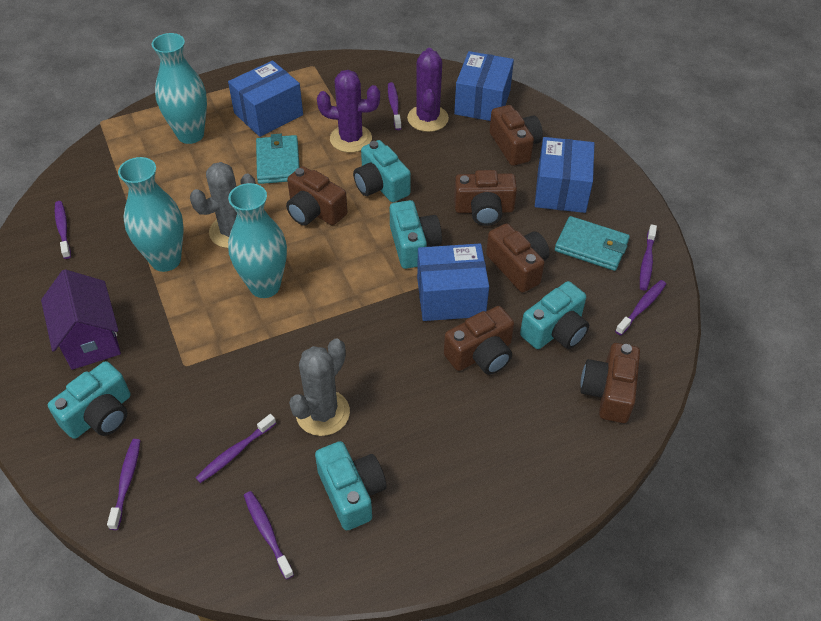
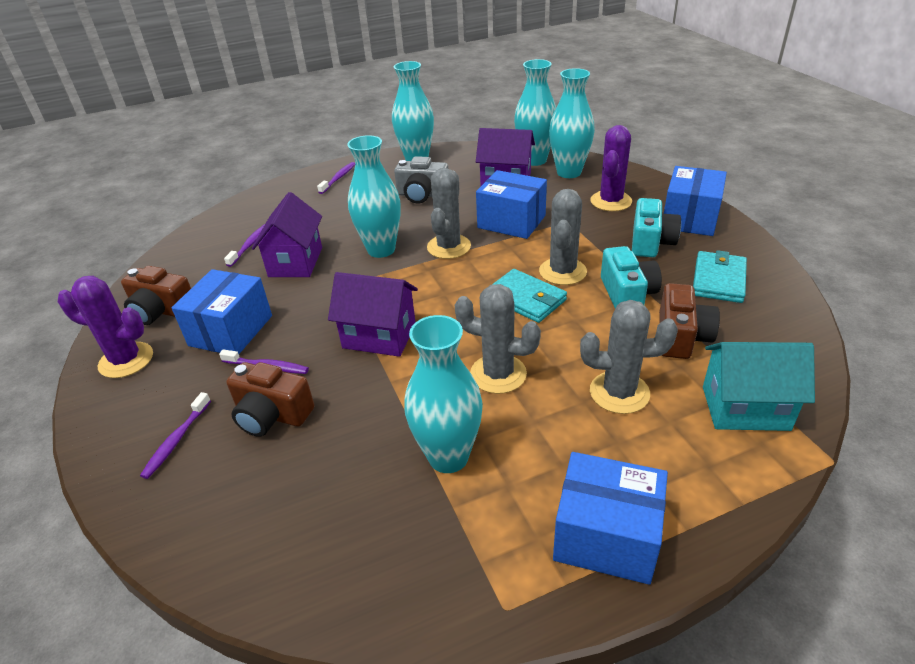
brown camera: 6 -> 3
grey cactus: 2 -> 4
grey camera: 0 -> 1
purple house: 1 -> 3
purple toothbrush: 7 -> 4
turquoise camera: 5 -> 2
turquoise house: 0 -> 1
turquoise vase: 3 -> 5

